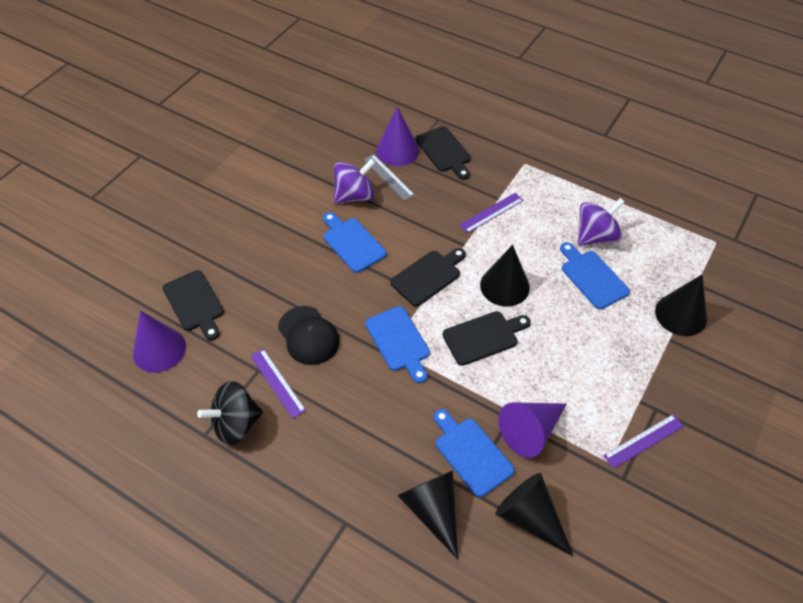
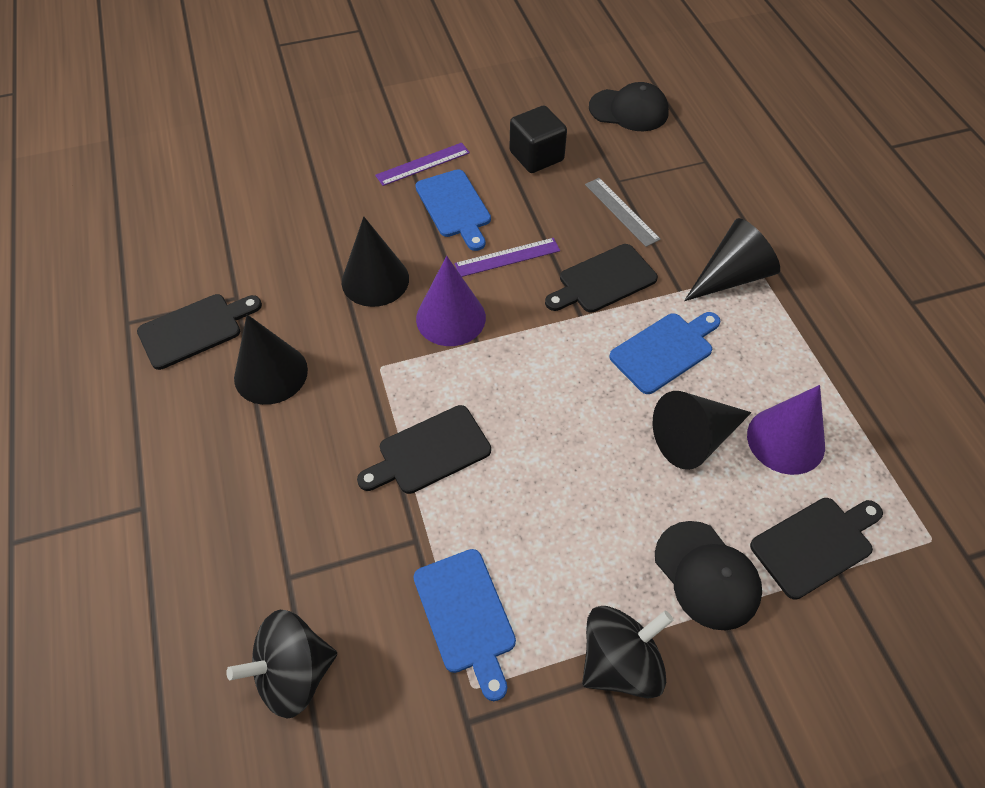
black cap: 1 -> 2
black cube: 0 -> 1
black spinning top: 1 -> 2
blue cutting board: 4 -> 3
purple cone: 3 -> 2
purple ruler: 3 -> 2
purple spinning top: 2 -> 0

